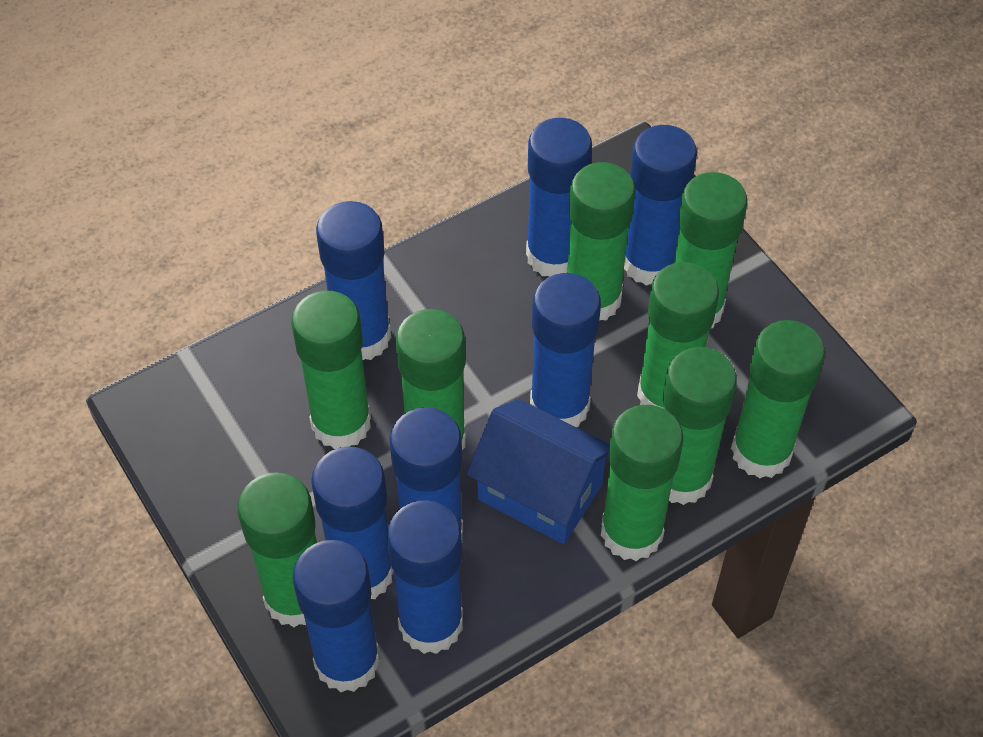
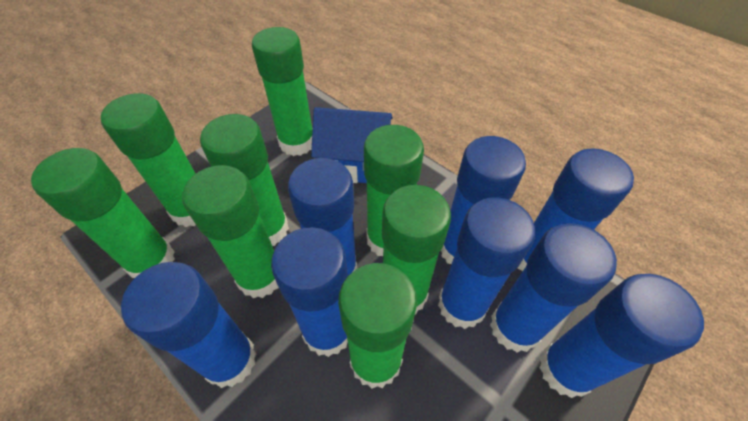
green glue stick: 9 -> 8

